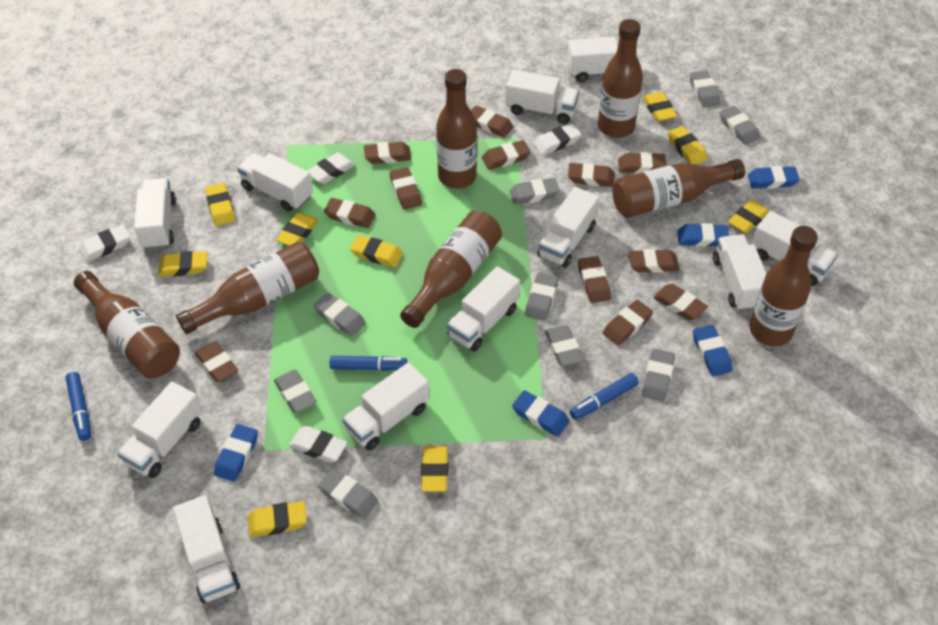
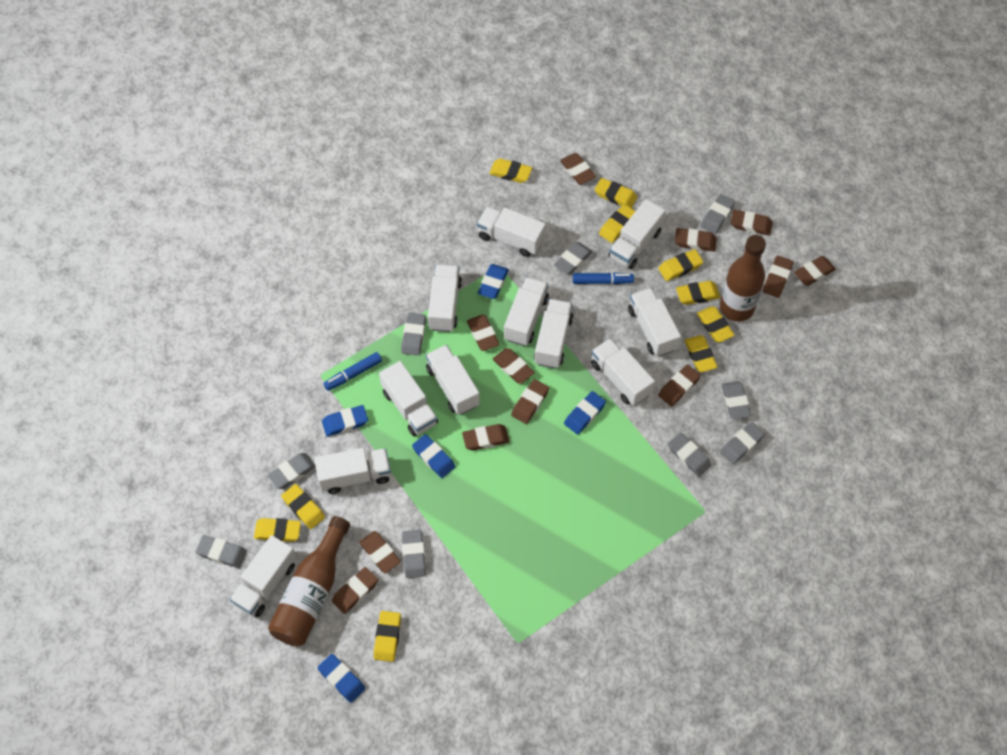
blue marker: 3 -> 2
brown bottle: 7 -> 2
white eraser: 4 -> 0
yellow eraser: 9 -> 10

